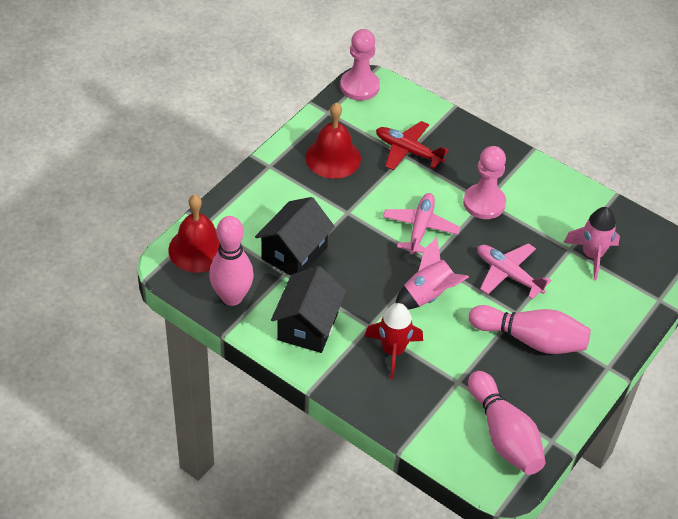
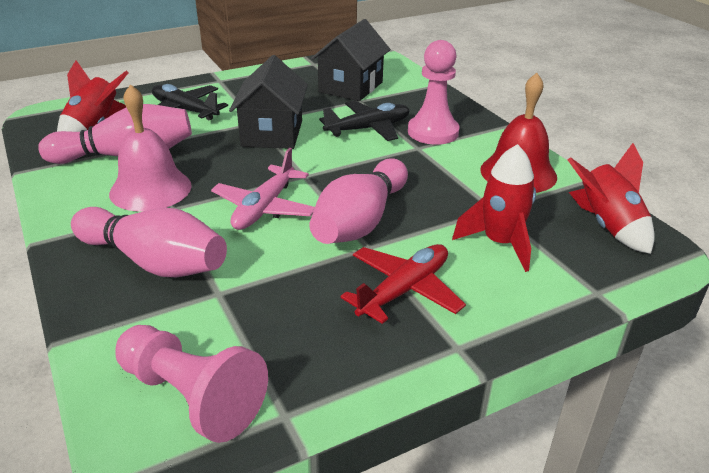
black plane: 0 -> 2
pink bell: 0 -> 1
pink plane: 2 -> 1
pink rocket: 2 -> 0
red bell: 2 -> 1
red rocket: 1 -> 3

